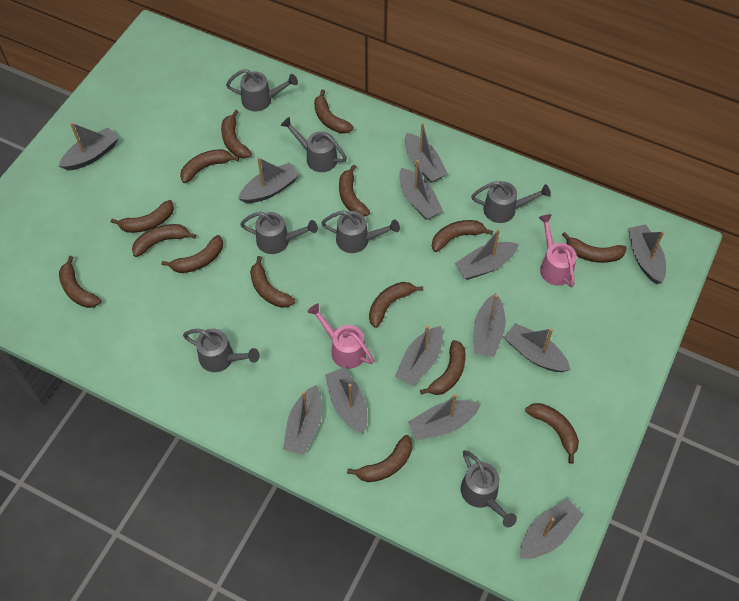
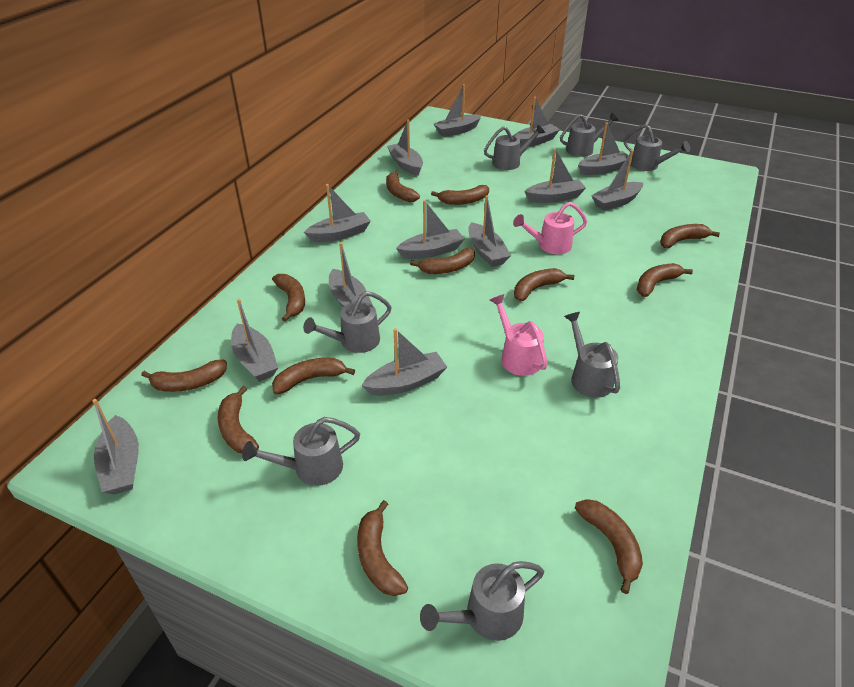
brown banana: 15 -> 12

